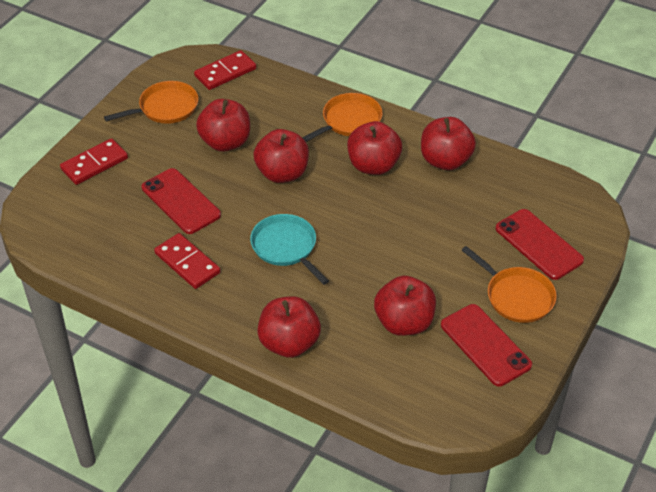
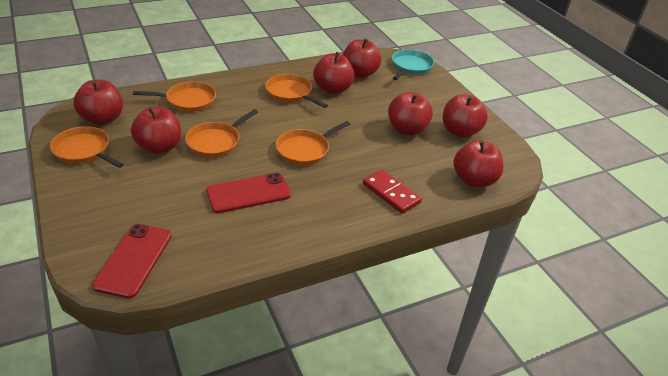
orange pan: 3 -> 5
red apple: 6 -> 7
red domino: 3 -> 1
red phone: 3 -> 2

